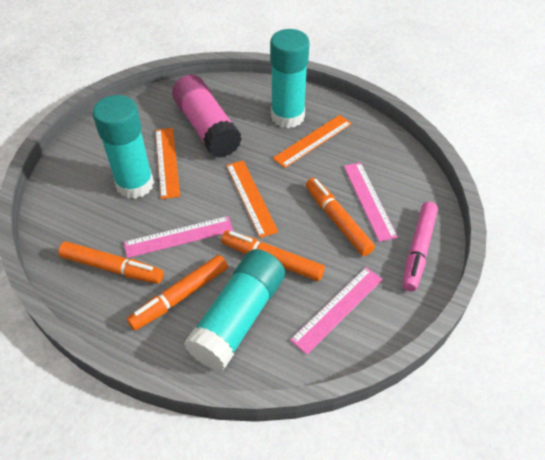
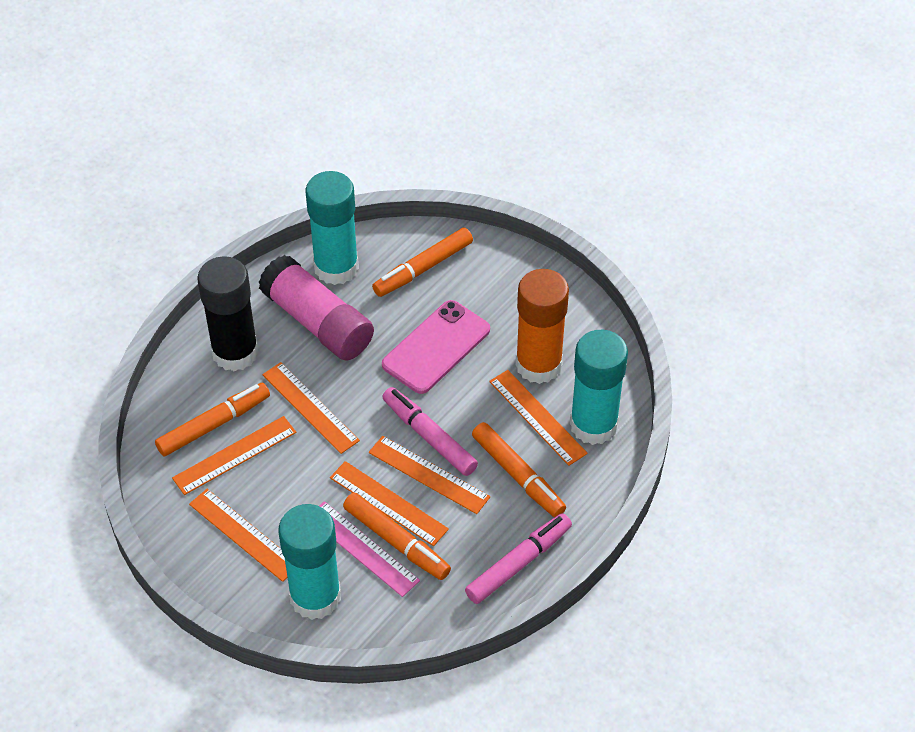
black glue stick: 0 -> 1
orange glue stick: 0 -> 1
orange ruler: 3 -> 6
pink marker: 1 -> 2
pink phone: 0 -> 1
pink ruler: 3 -> 1

